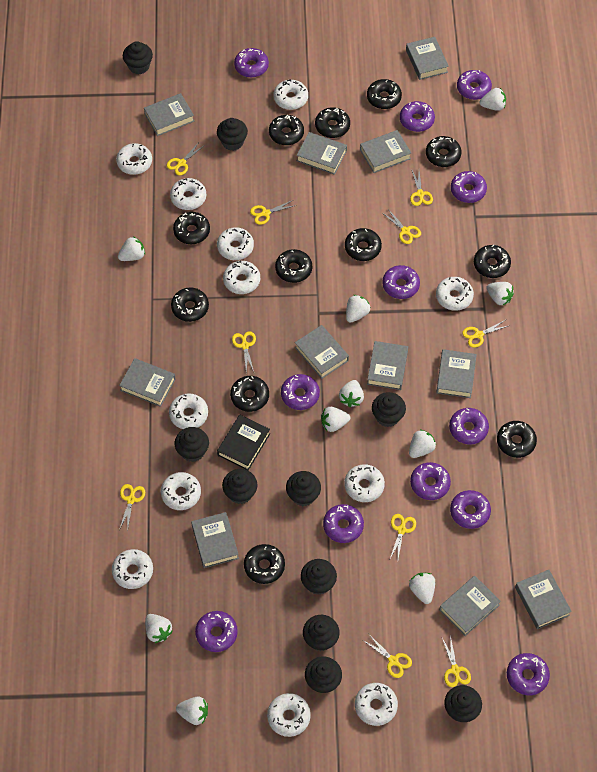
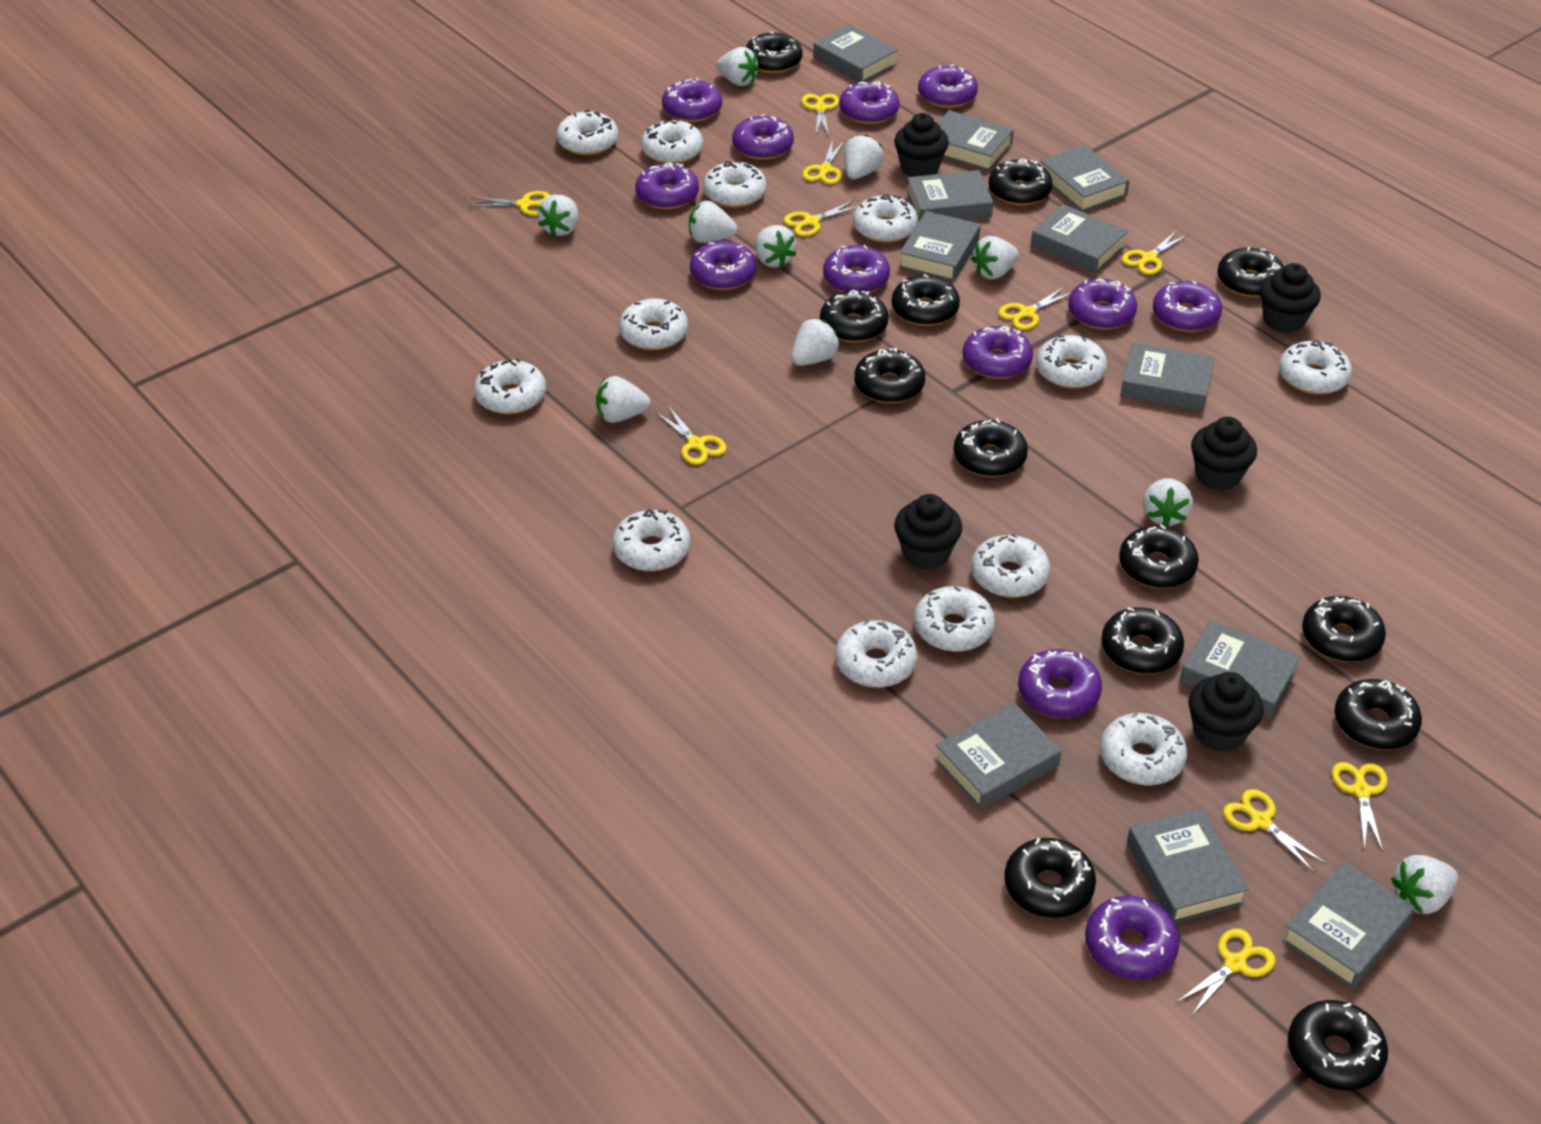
black book: 1 -> 0
black cupcake: 10 -> 5
black donut: 12 -> 13
white donut: 12 -> 13

